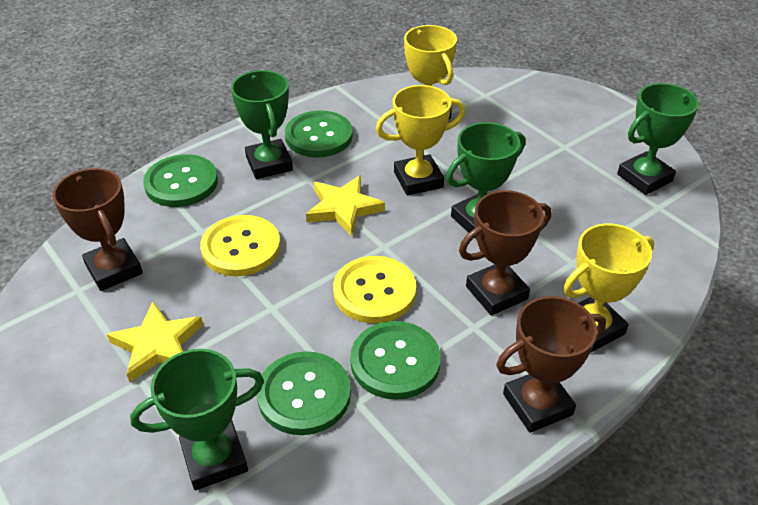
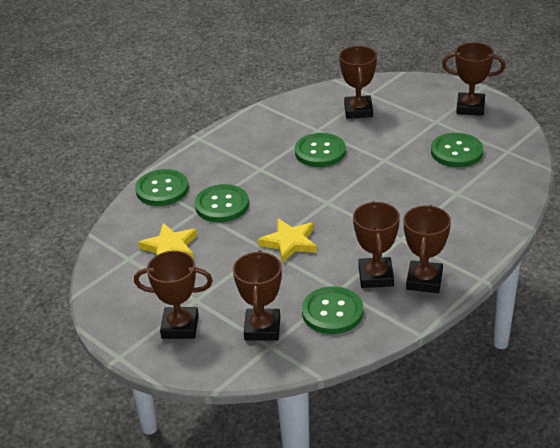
brown trophy: 3 -> 6
green button: 4 -> 5
green trophy: 4 -> 0
yellow button: 2 -> 0
yellow trophy: 3 -> 0

